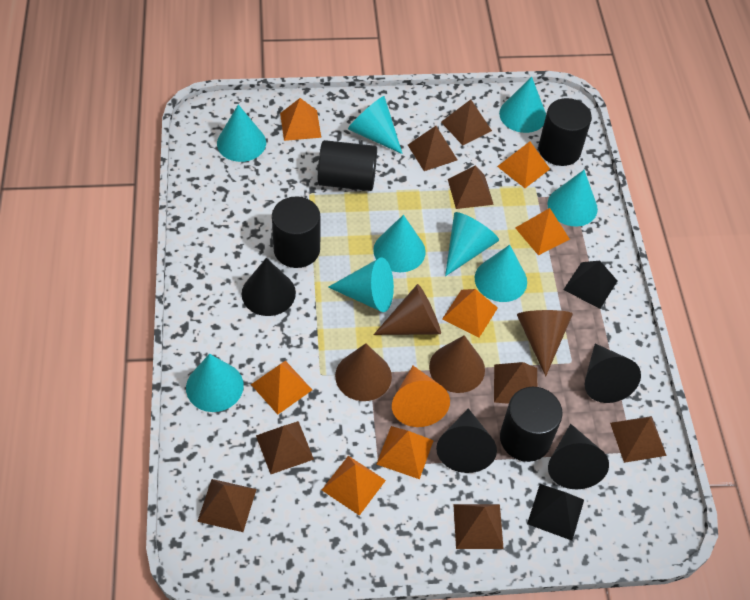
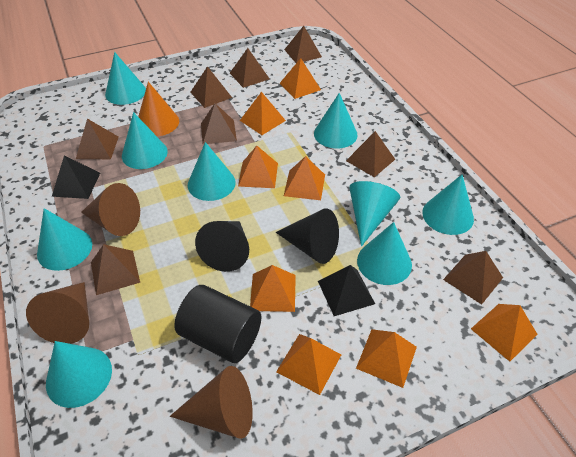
black cone: 4 -> 2
black cylinder: 4 -> 1
brown cone: 4 -> 3
orange pyramid: 7 -> 8

